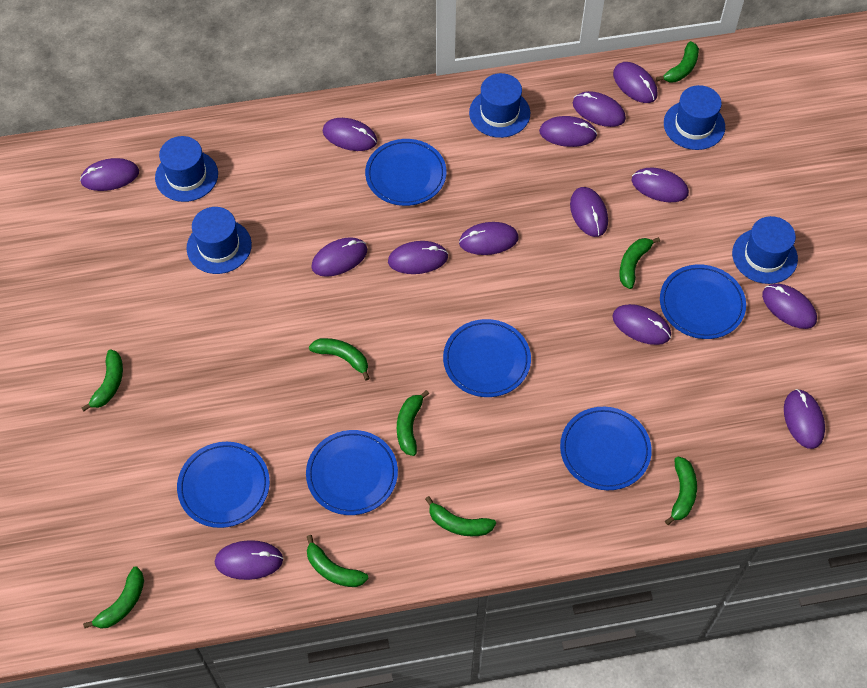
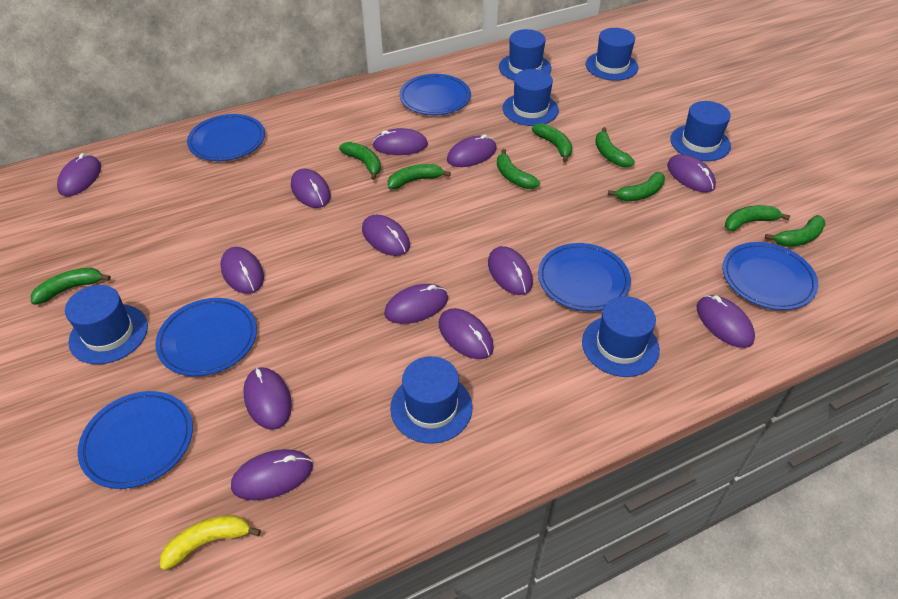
blue hat: 5 -> 7
purple mouse: 14 -> 13
yellow banana: 0 -> 1

